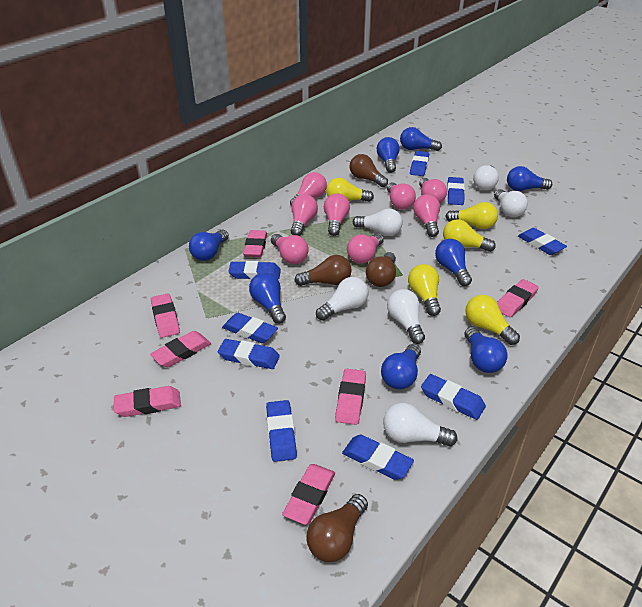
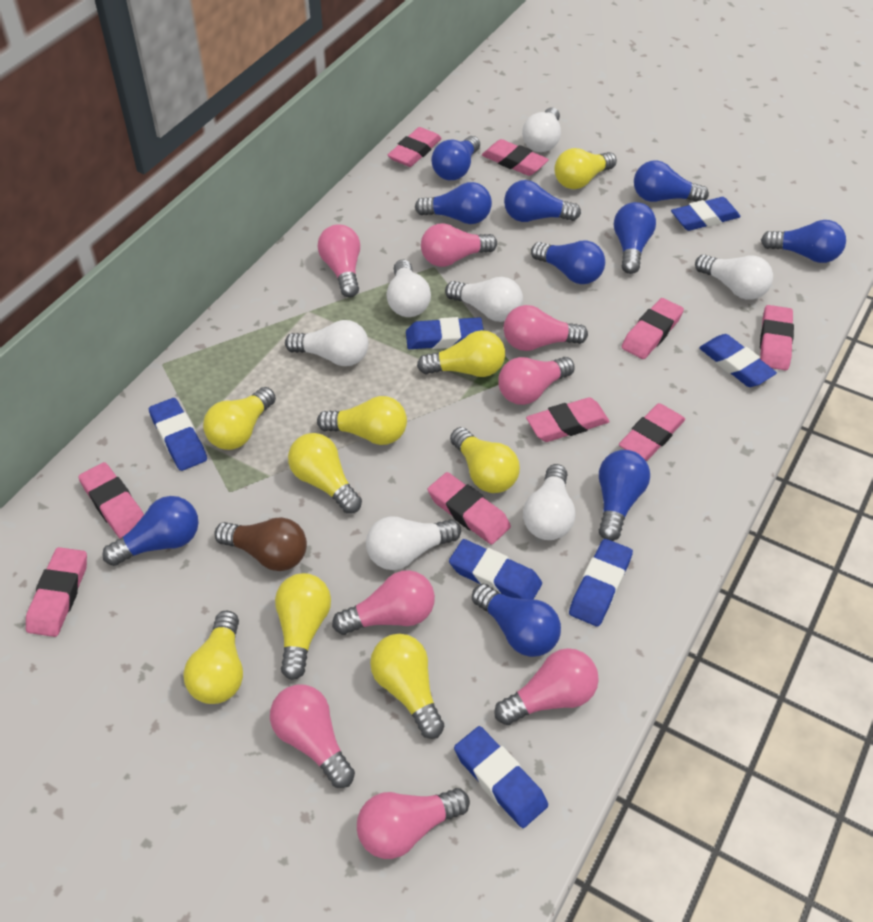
blue eraser: 9 -> 7
blue light bulb: 8 -> 10
brown light bulb: 4 -> 1
pink eraser: 7 -> 9
white light bulb: 6 -> 7
yellow light bulb: 5 -> 9

